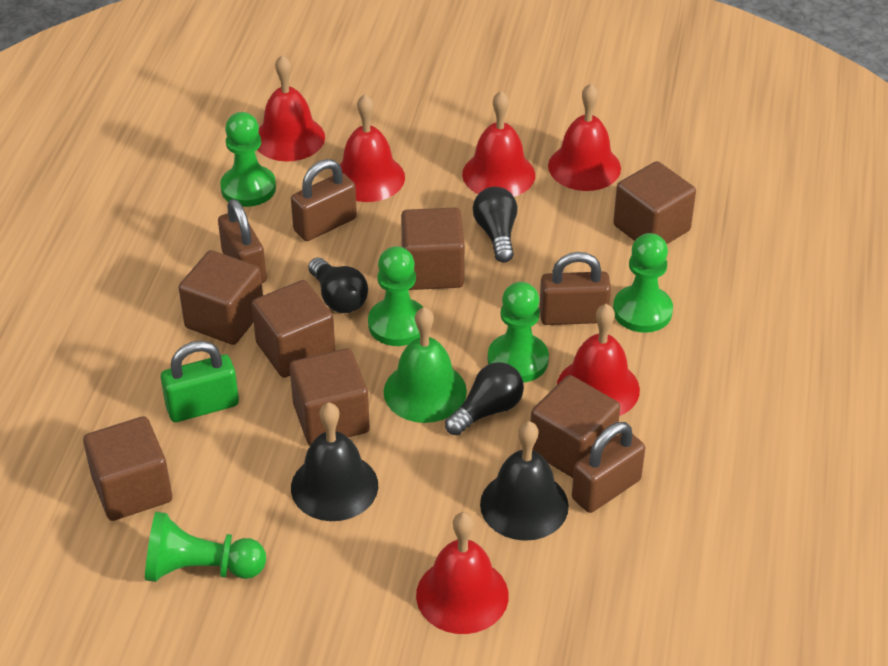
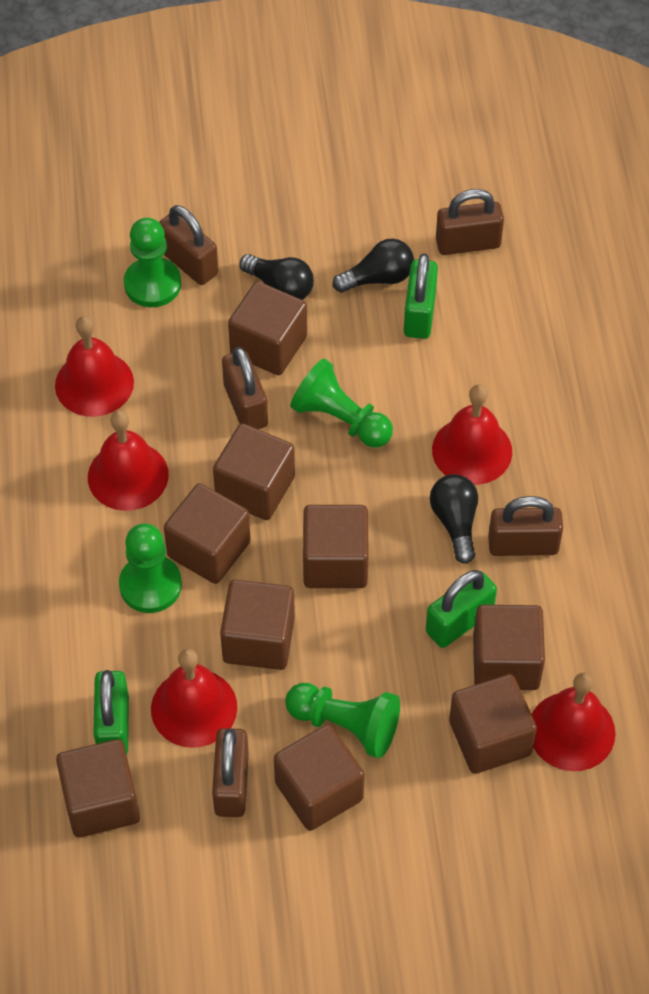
black bell: 2 -> 0
brown cube: 7 -> 9
brown padlock: 4 -> 5
green bell: 1 -> 0
green padlock: 1 -> 3
green pawn: 5 -> 4
red bell: 6 -> 5

